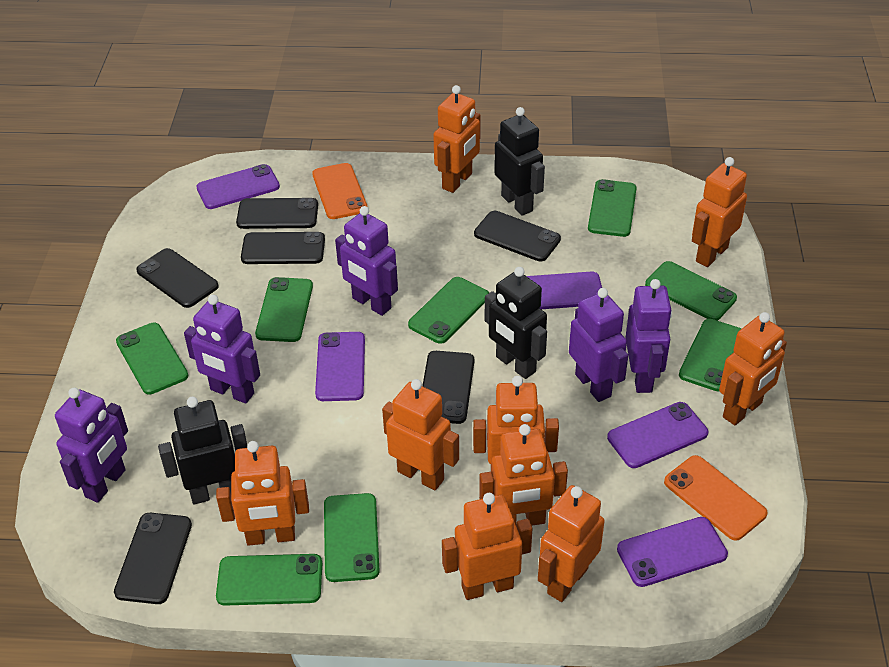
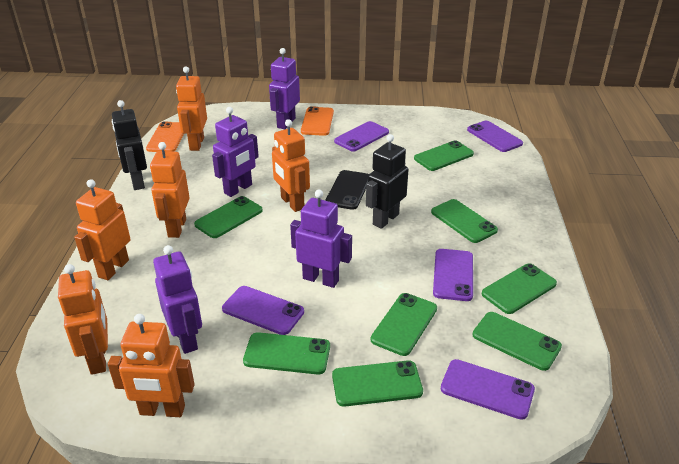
black phone: 6 -> 1
black robot: 3 -> 2
orange robot: 9 -> 6
purple robot: 5 -> 4

